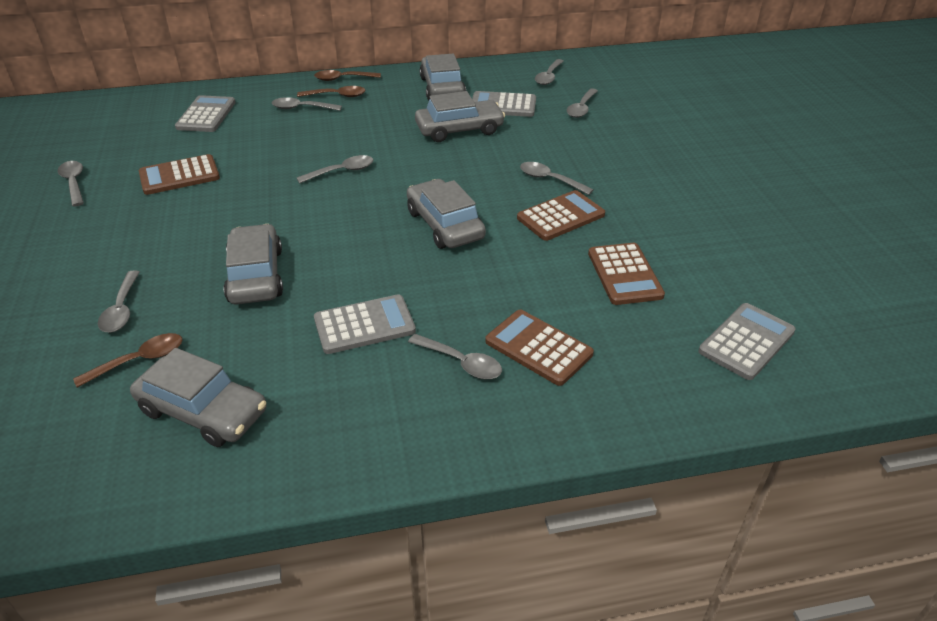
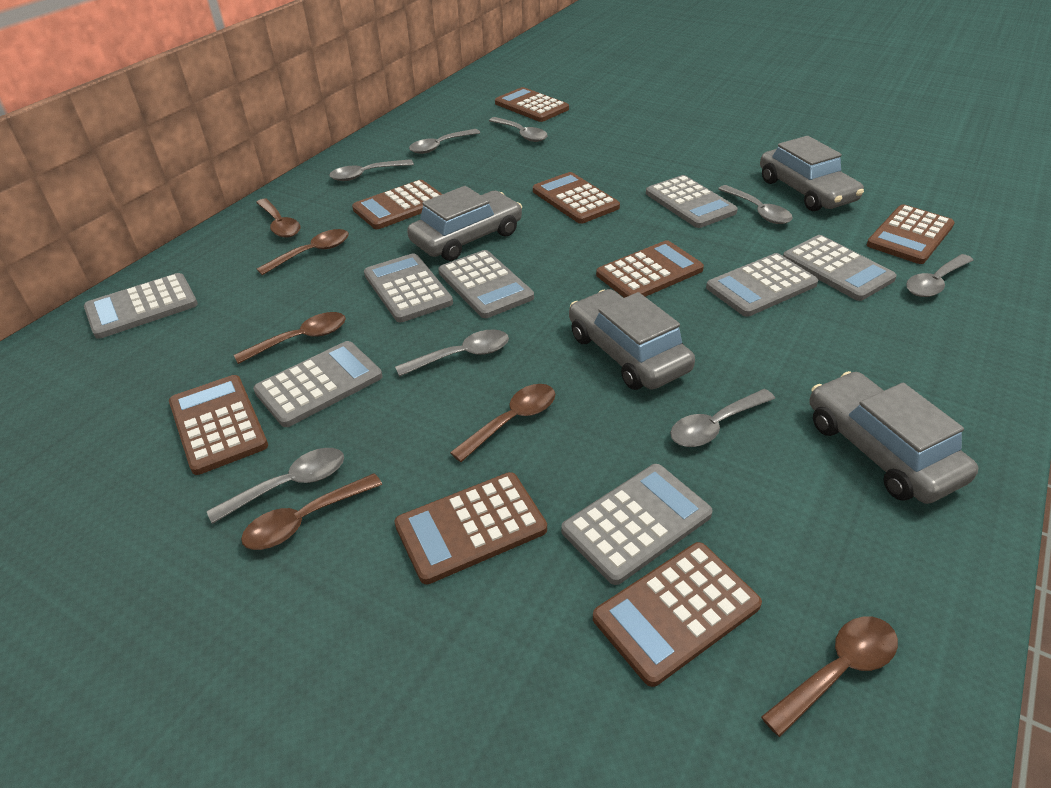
brown calculator: 4 -> 8
brown spoon: 3 -> 6
grey calculator: 4 -> 8
grey car: 5 -> 4

